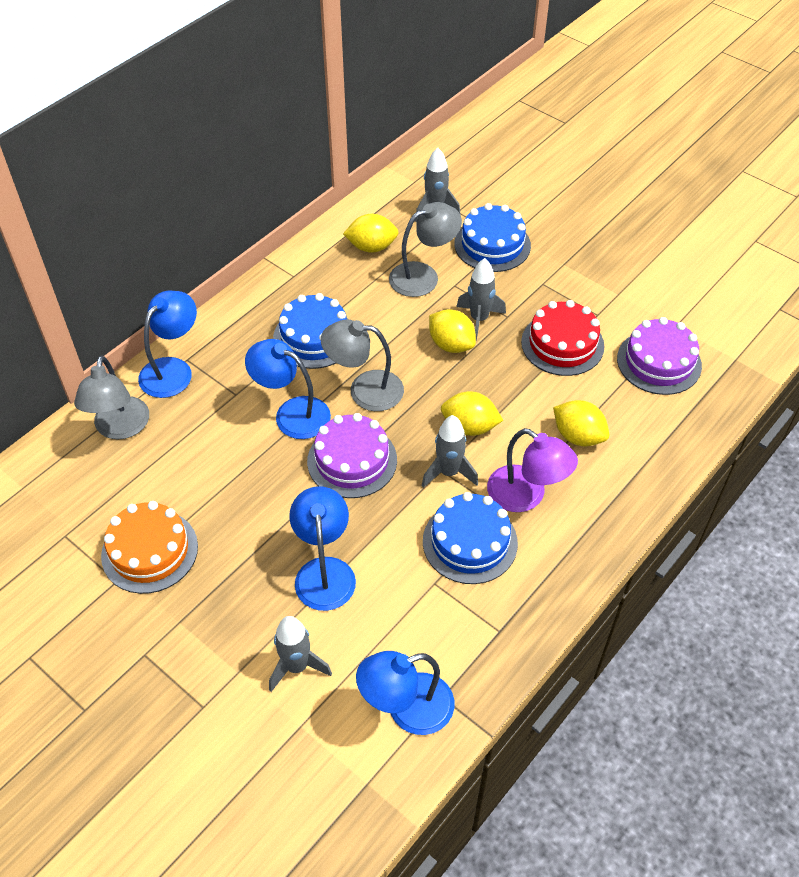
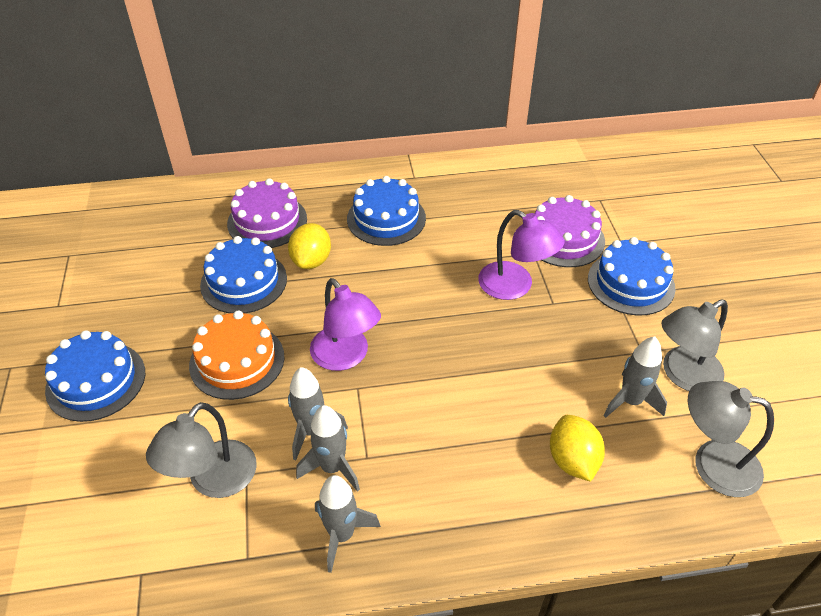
blue cake: 3 -> 4
blue lamp: 4 -> 0
purple lamp: 1 -> 2
red cake: 1 -> 0
yellow lemon: 4 -> 2

